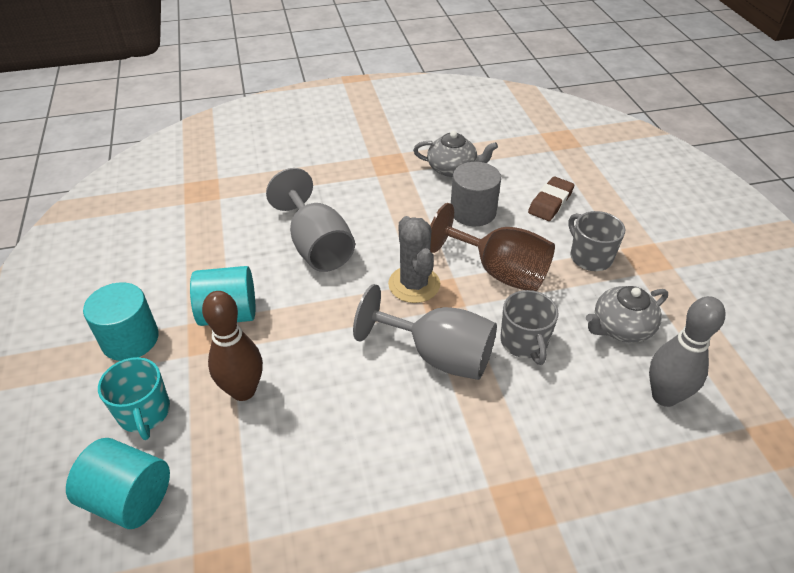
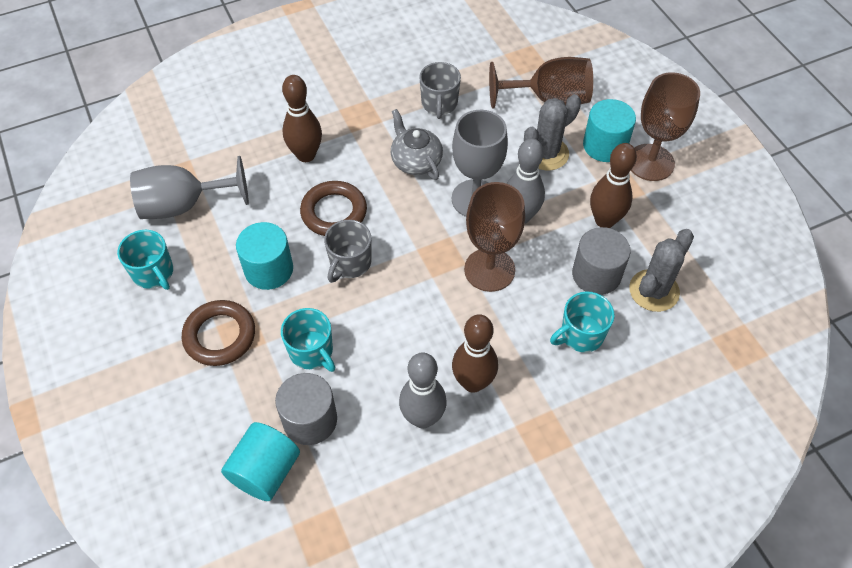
brown bowling pin: 1 -> 3
brown eraser: 1 -> 0
brown goblet: 1 -> 3
brown ring: 0 -> 2
grey bowling pin: 1 -> 2
grey cactus: 1 -> 2
grey cylinder: 1 -> 2
grey teapot: 2 -> 1
turquoise mug: 1 -> 3

